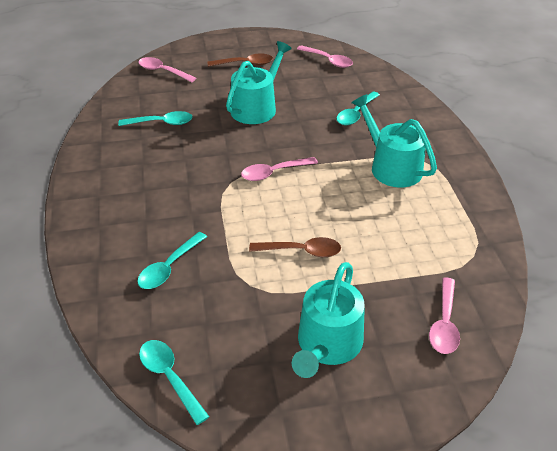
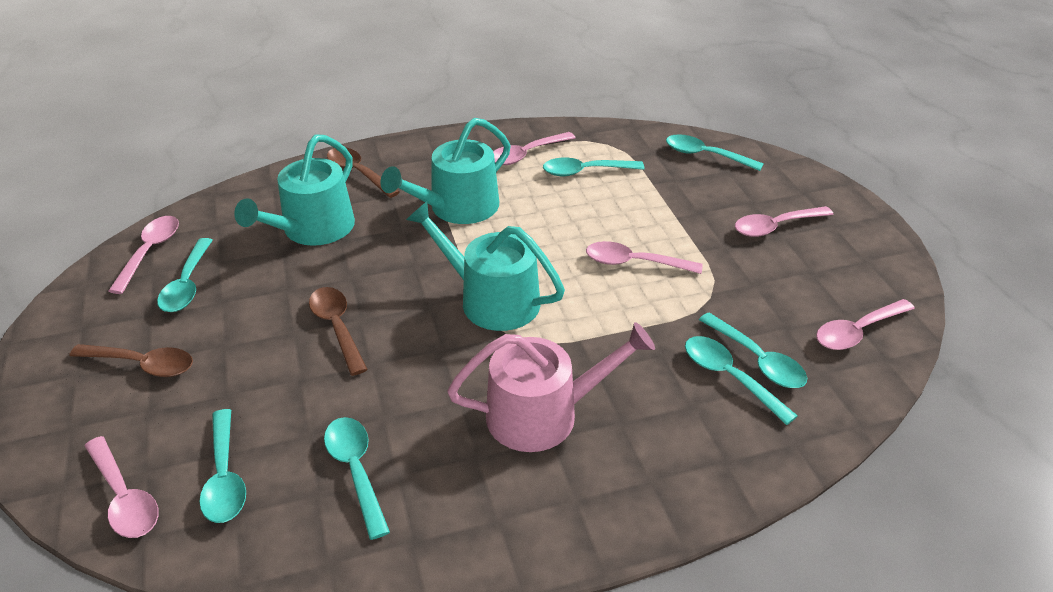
brown spoon: 2 -> 3
pink spoon: 4 -> 6
pink watering can: 0 -> 1
turquoise spoon: 4 -> 7

